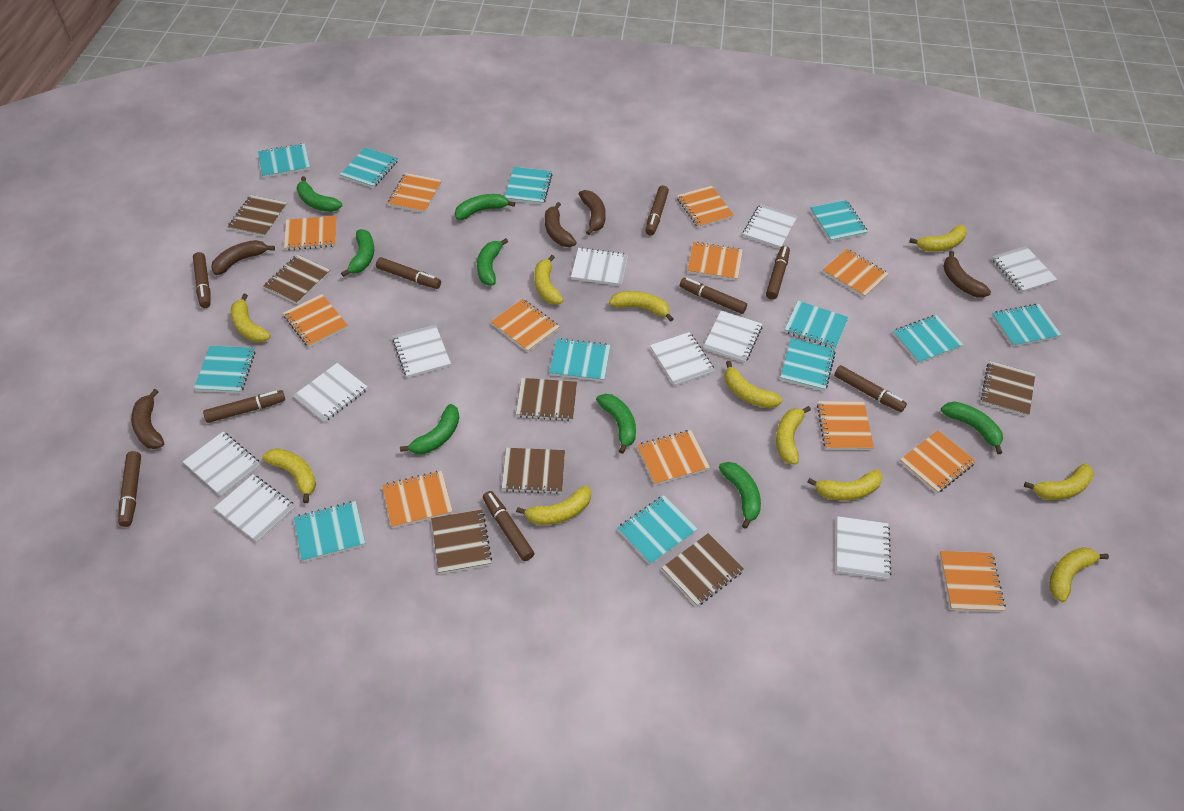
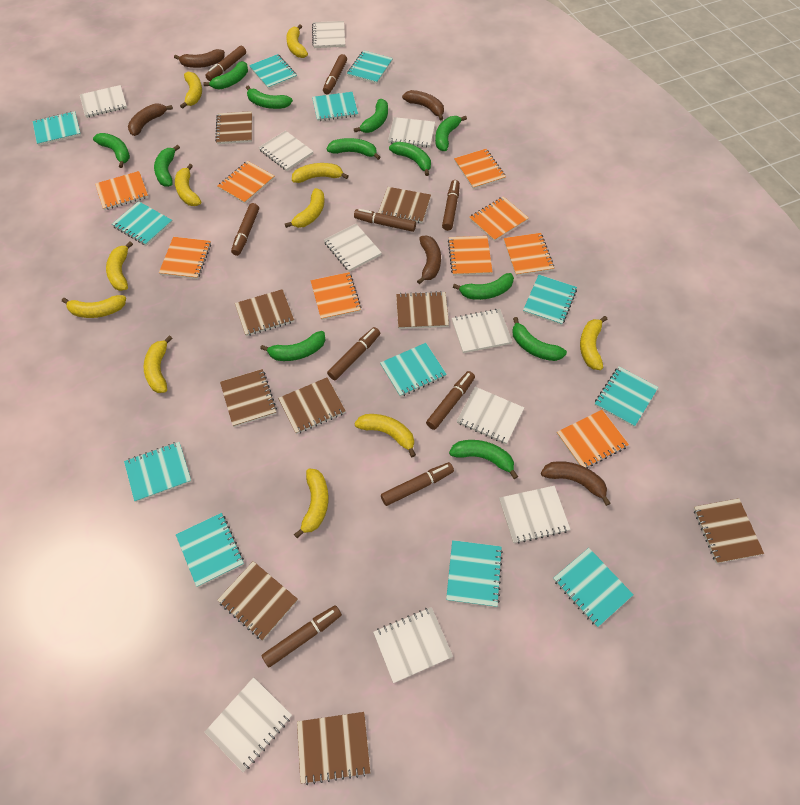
brown notebook: 7 -> 9
green banana: 8 -> 12
orange notebook: 12 -> 9

